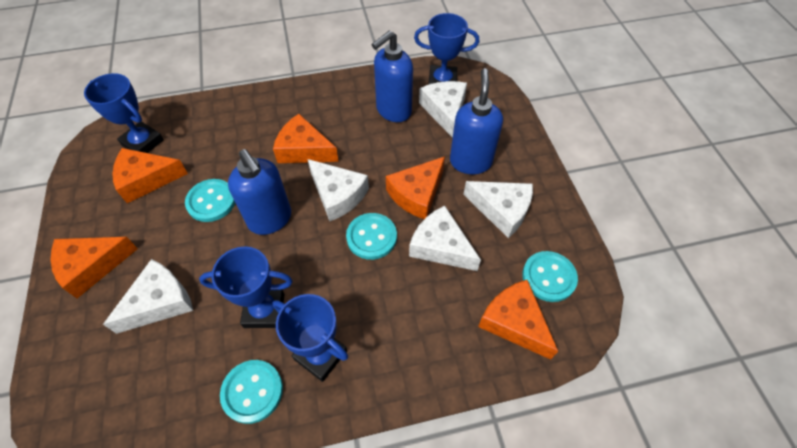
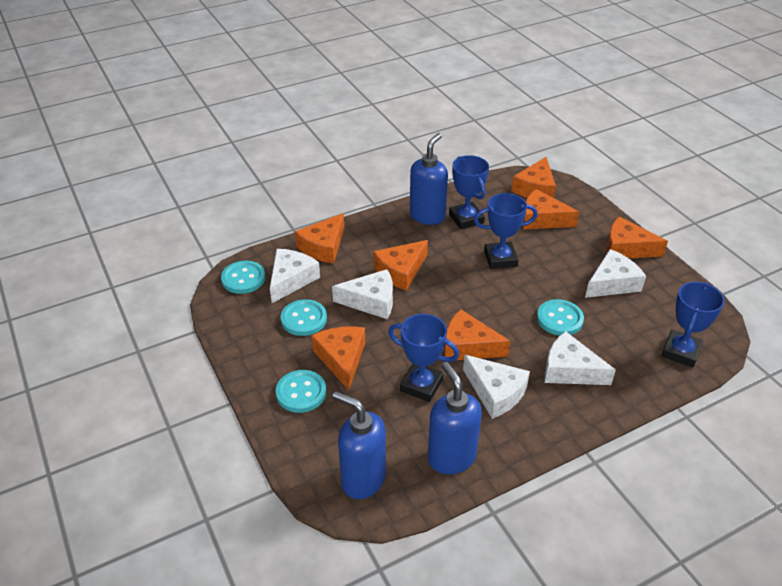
orange cheese: 5 -> 7

